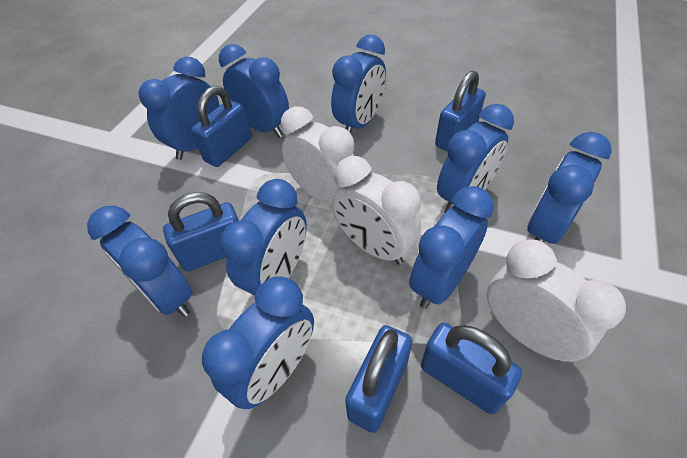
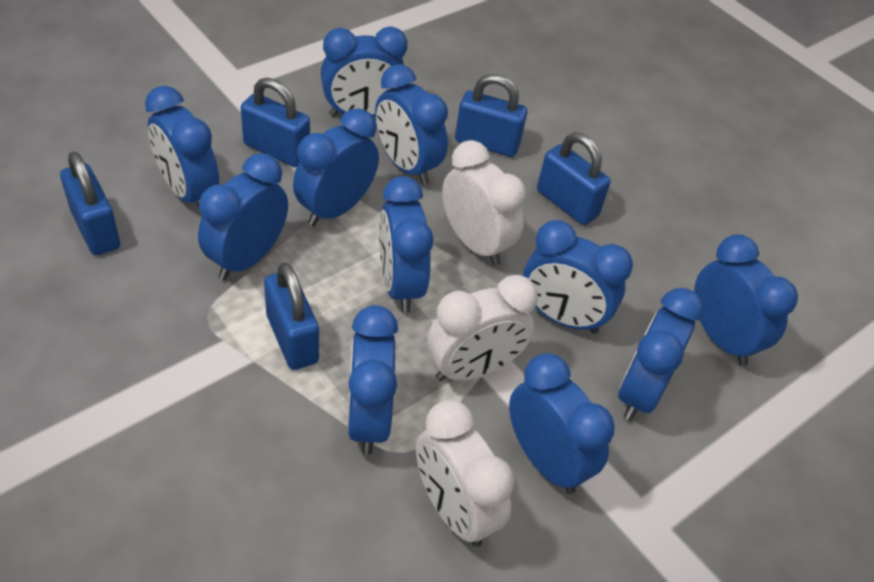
blue clock: 9 -> 11

